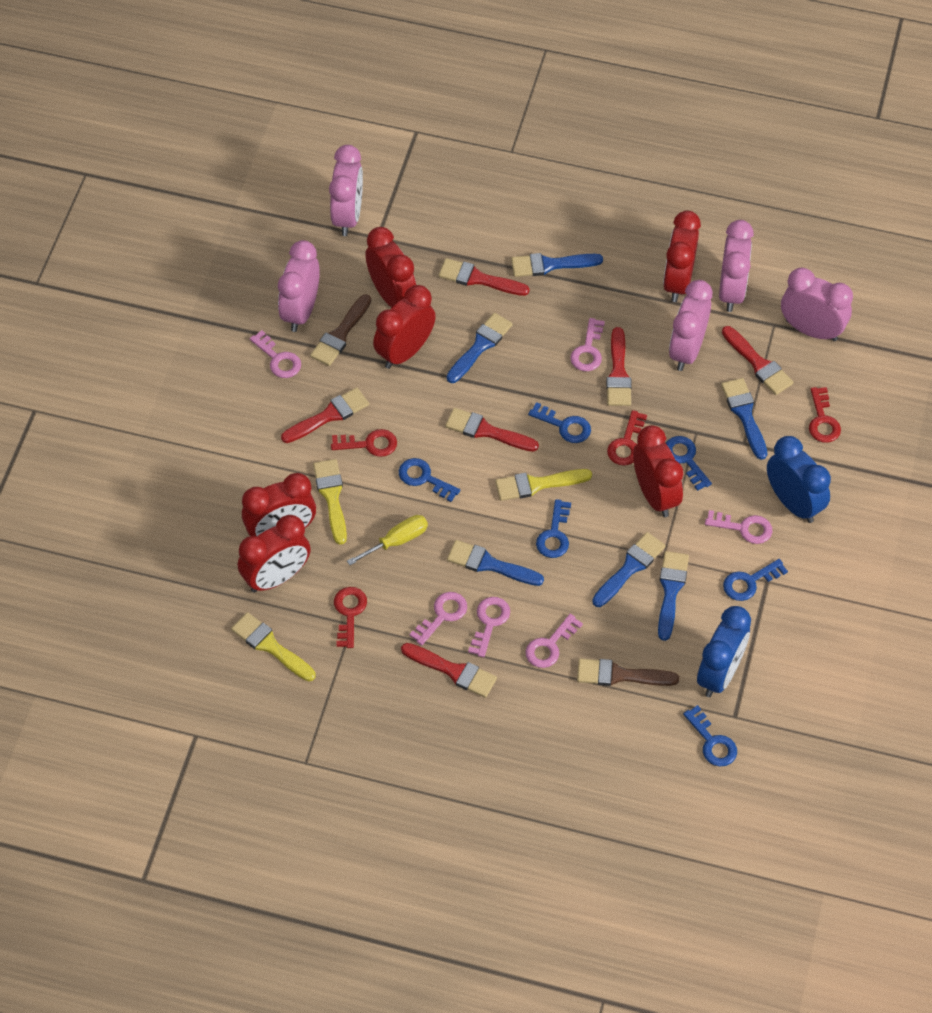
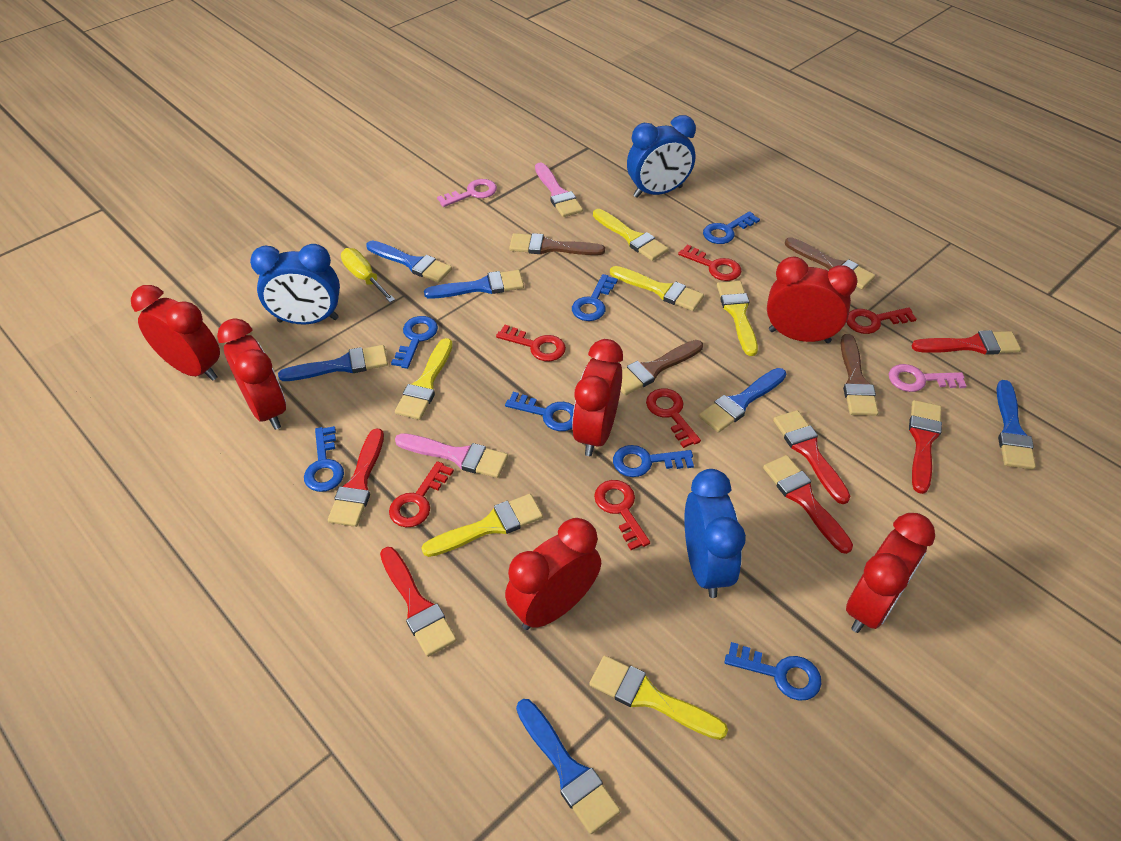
blue clock: 2 -> 3
blue key: 6 -> 7
brown brush: 2 -> 4
pink brush: 0 -> 2
pink clock: 5 -> 0
pink key: 6 -> 2
red key: 4 -> 6
yellow brush: 3 -> 6

